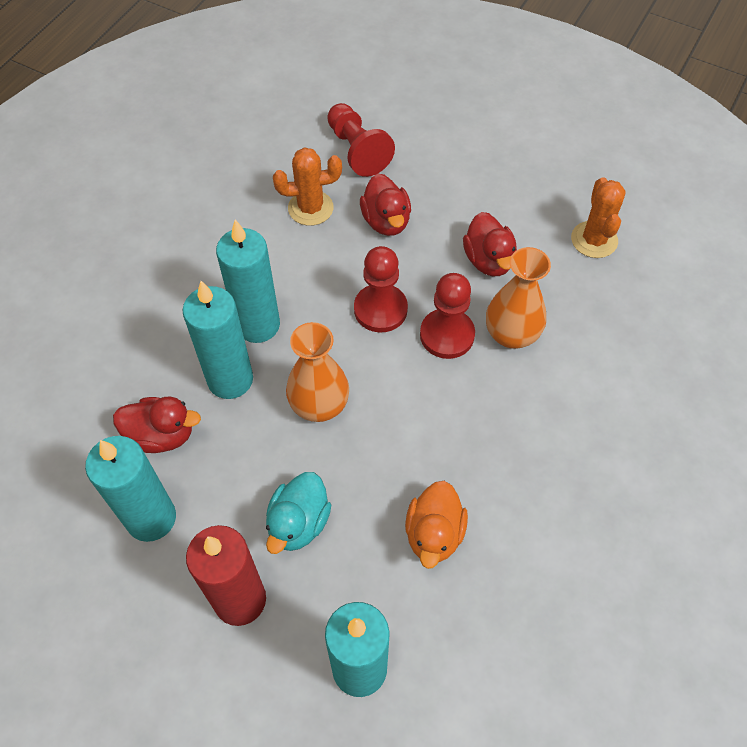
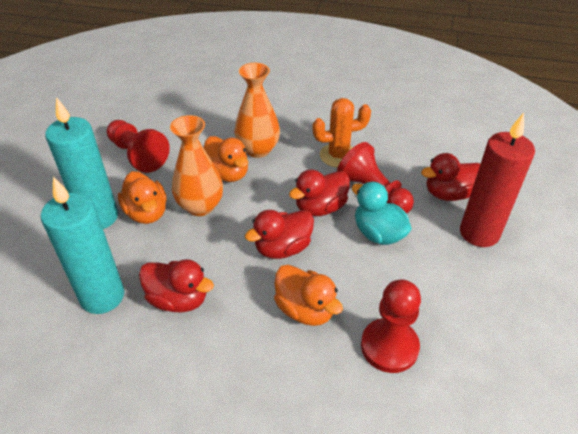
orange cactus: 2 -> 1
orange duck: 1 -> 3
red duck: 3 -> 4
turquoise candle: 4 -> 2

